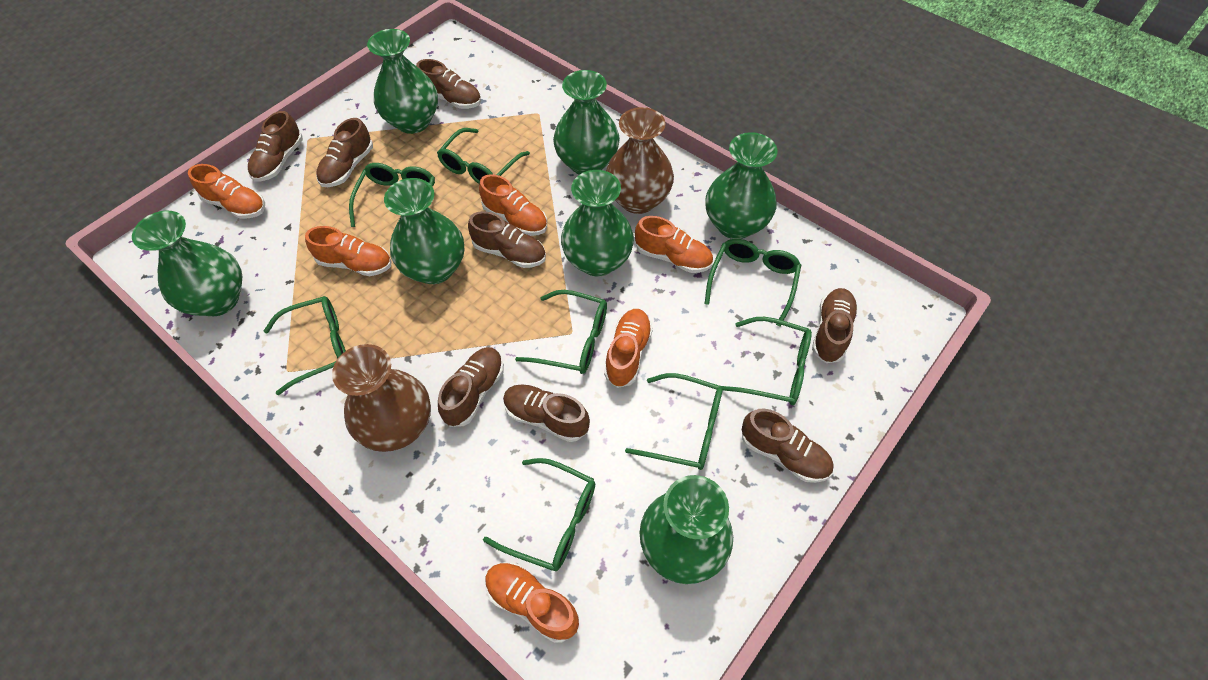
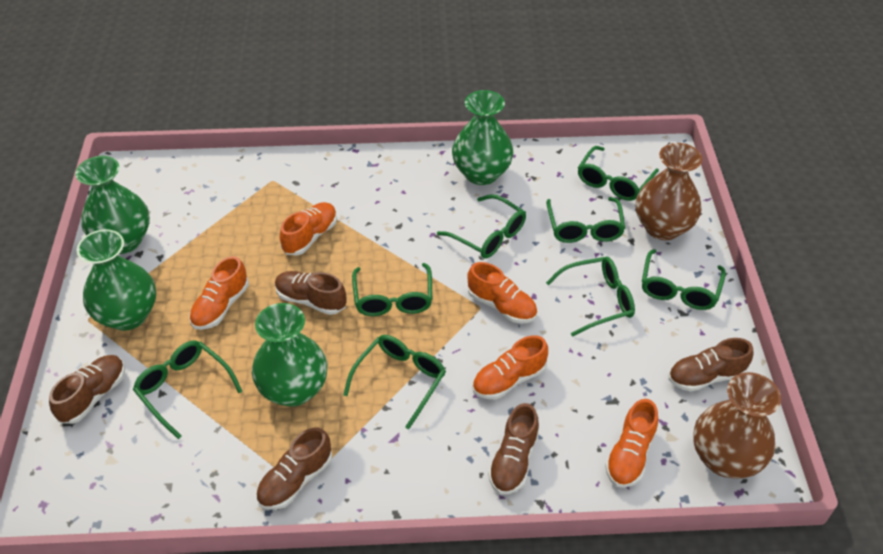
brown shoe: 8 -> 5
green vase: 7 -> 4
orange shoe: 6 -> 5

